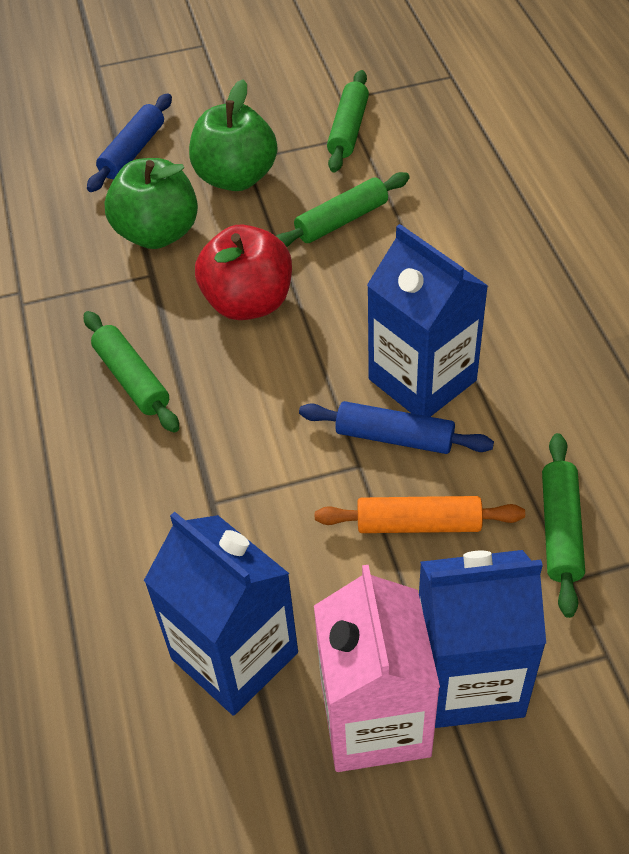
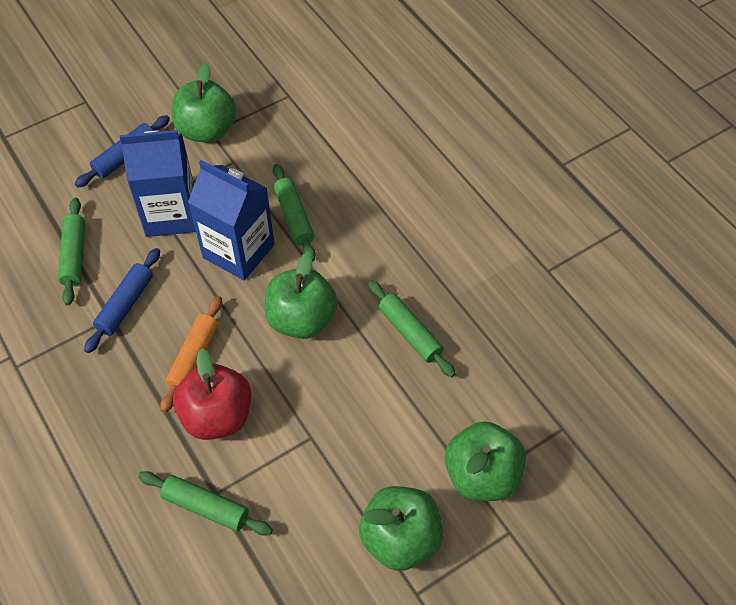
blue carton: 3 -> 2
green apple: 2 -> 4
pink carton: 1 -> 0

